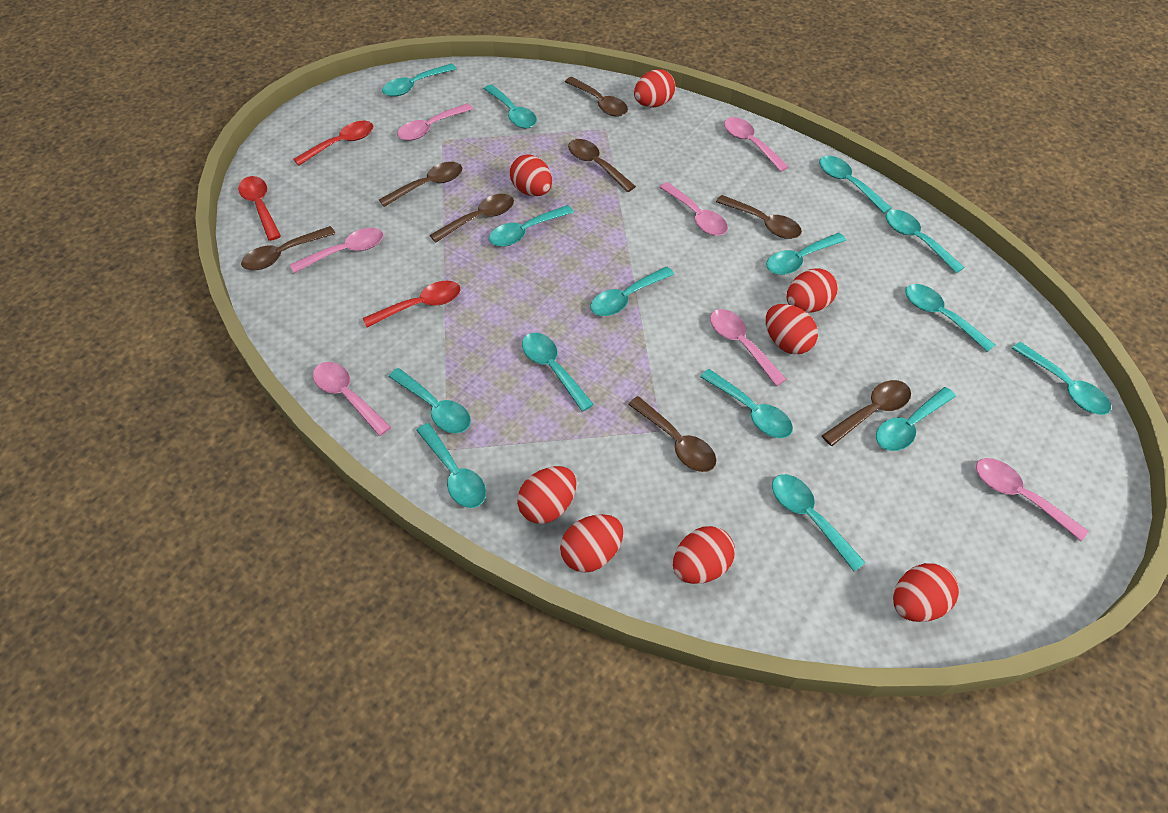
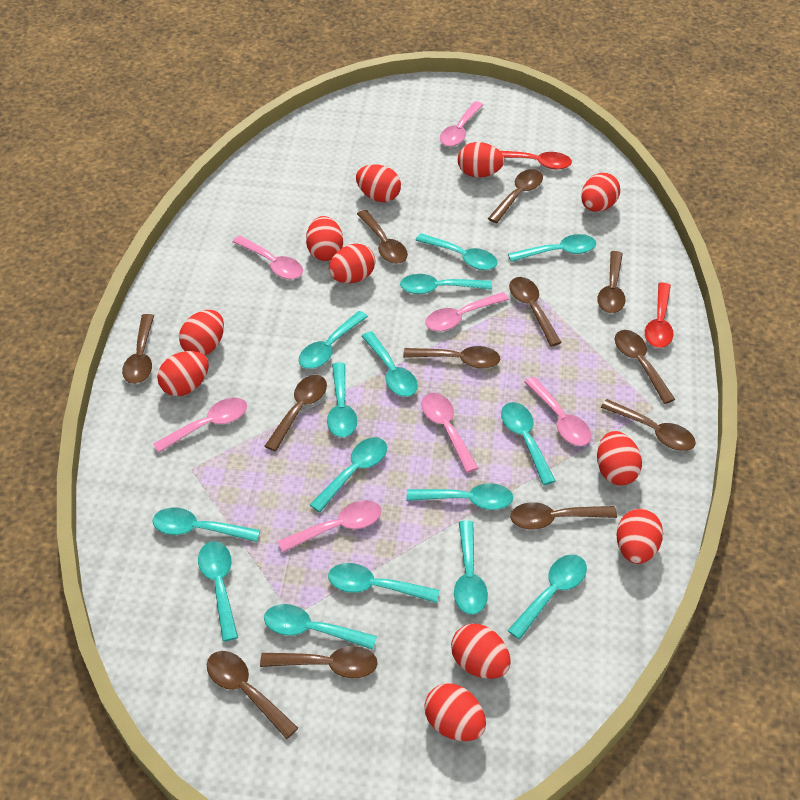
brown spoon: 8 -> 12
red egg: 8 -> 11
red spoon: 3 -> 2

